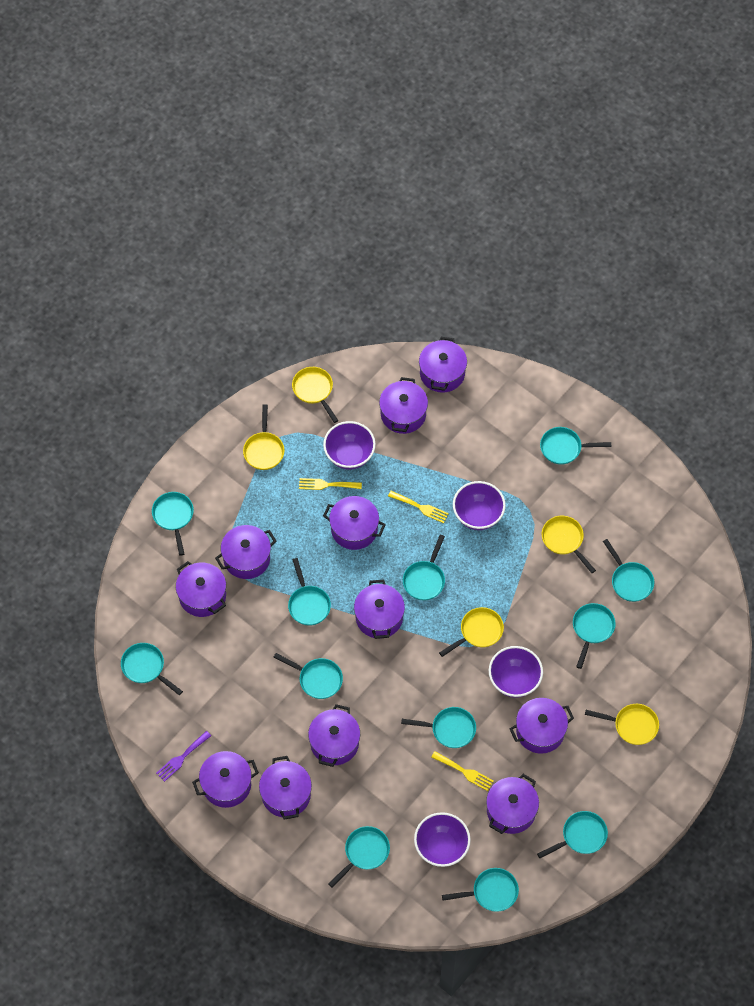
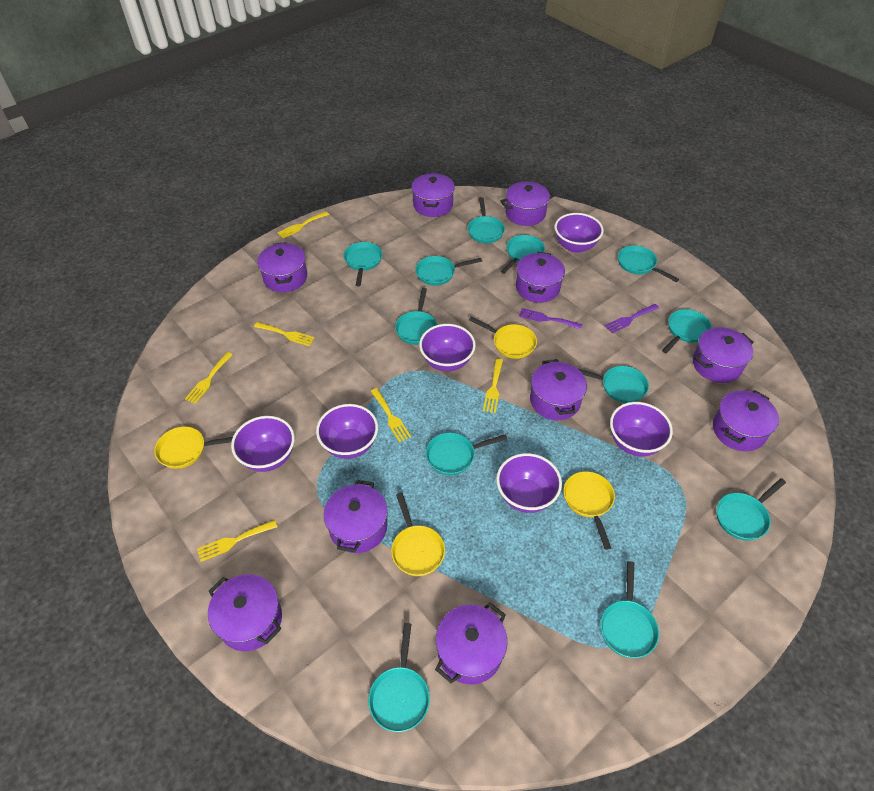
purple bowl: 4 -> 6
purple fork: 1 -> 2
purple pot: 11 -> 10
yellow fork: 3 -> 6
yellow pan: 5 -> 4

